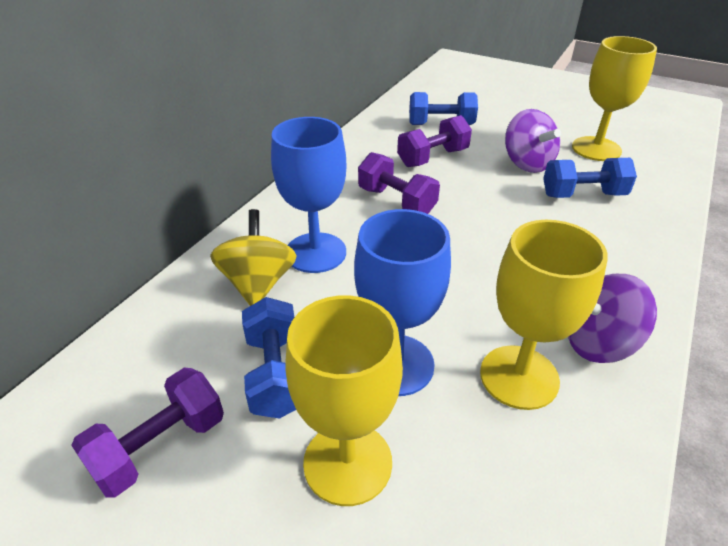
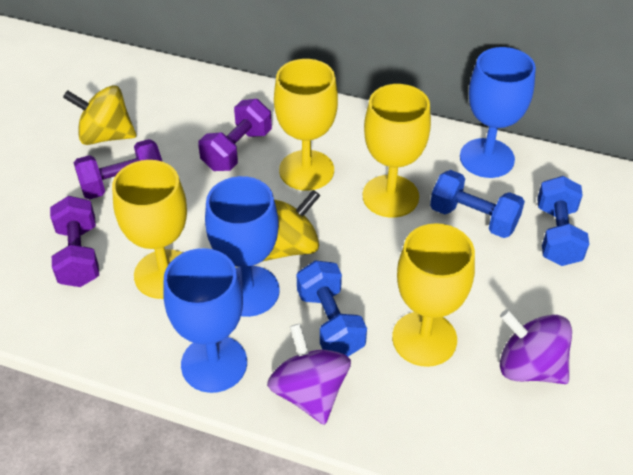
blue goblet: 2 -> 3
yellow goblet: 3 -> 4
yellow spinning top: 1 -> 2

